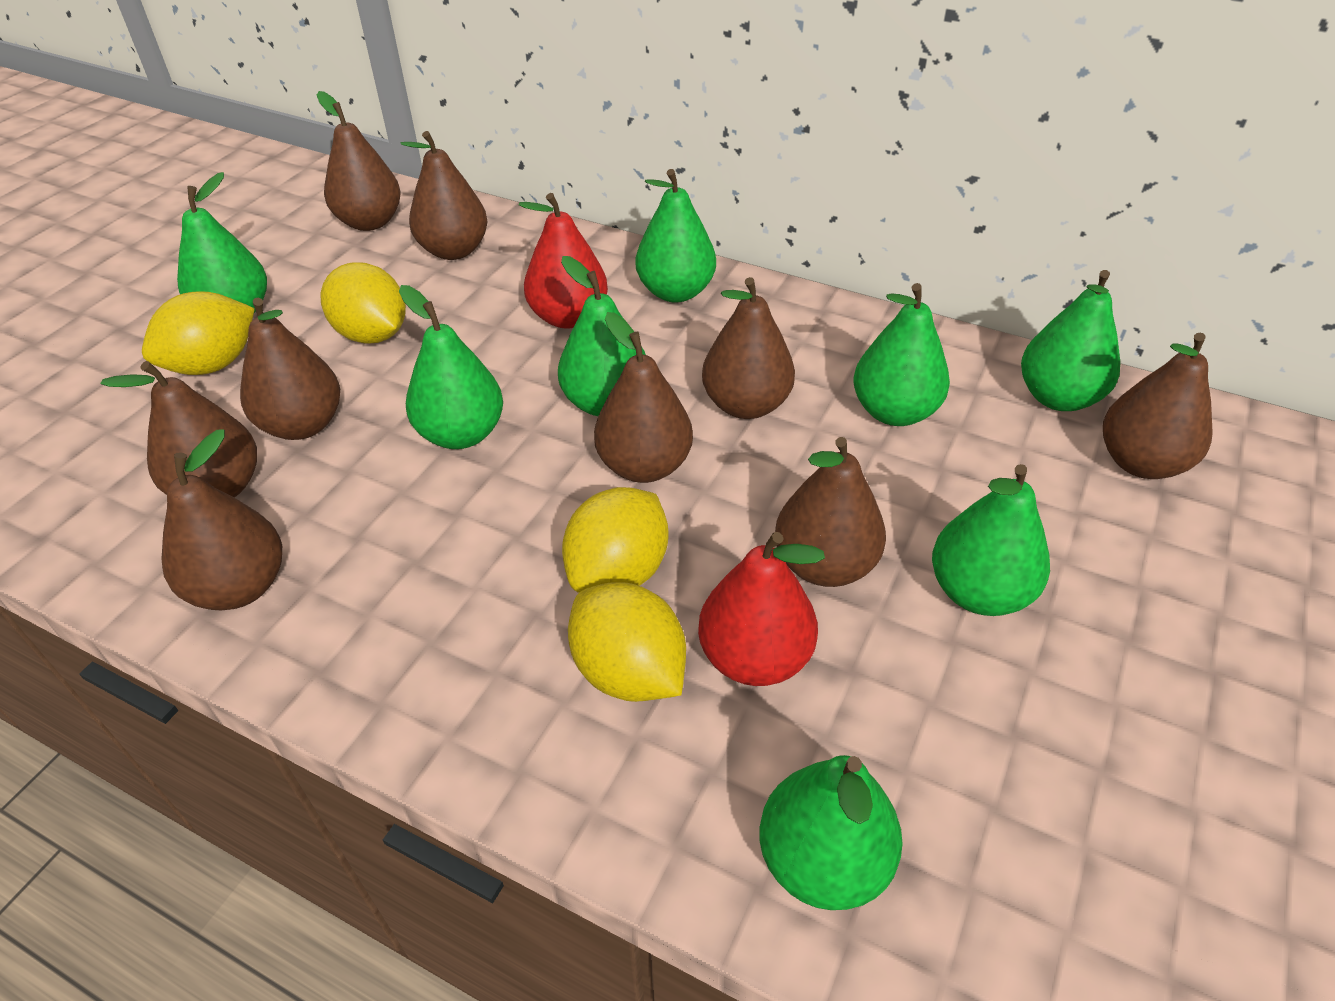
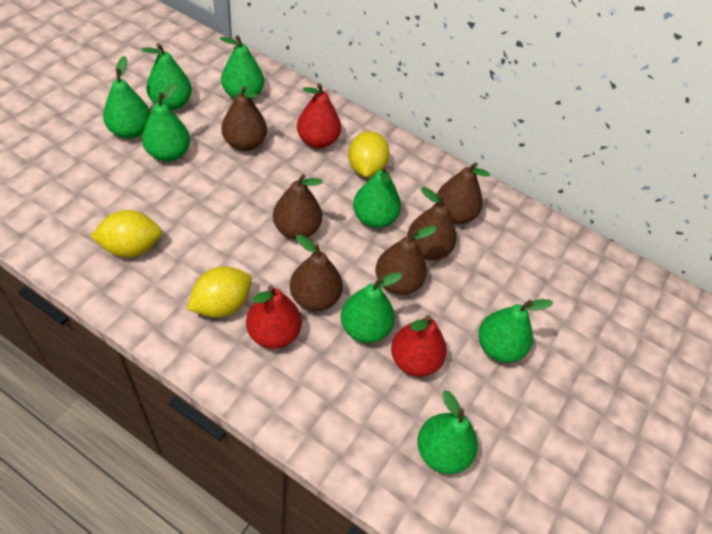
brown pear: 9 -> 6
red pear: 2 -> 3
yellow lemon: 4 -> 3

